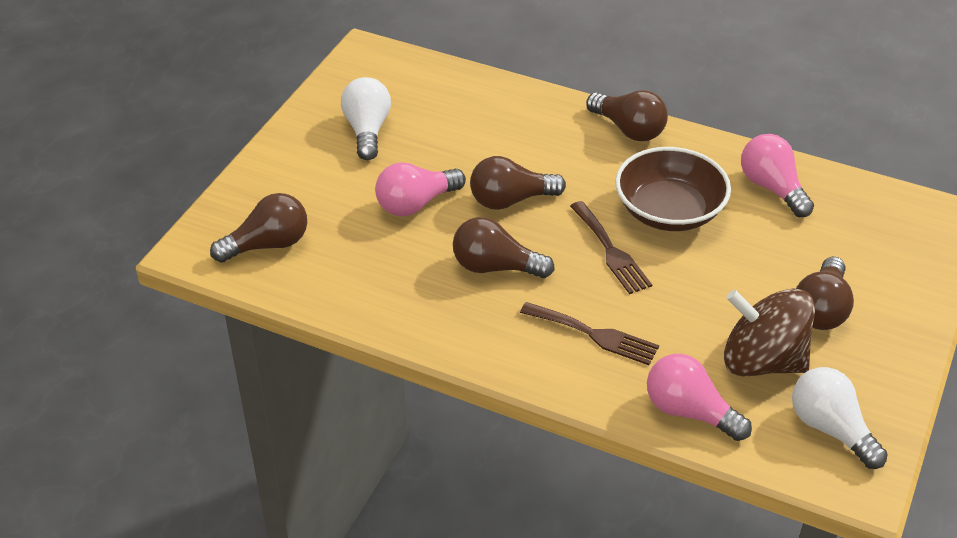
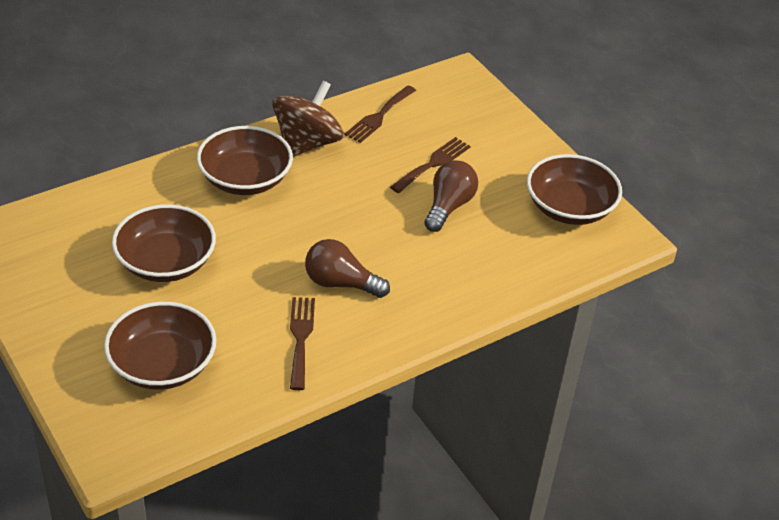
brown bowl: 1 -> 4
brown fork: 2 -> 3
brown light bulb: 5 -> 2
pink light bulb: 3 -> 0
white light bulb: 2 -> 0

